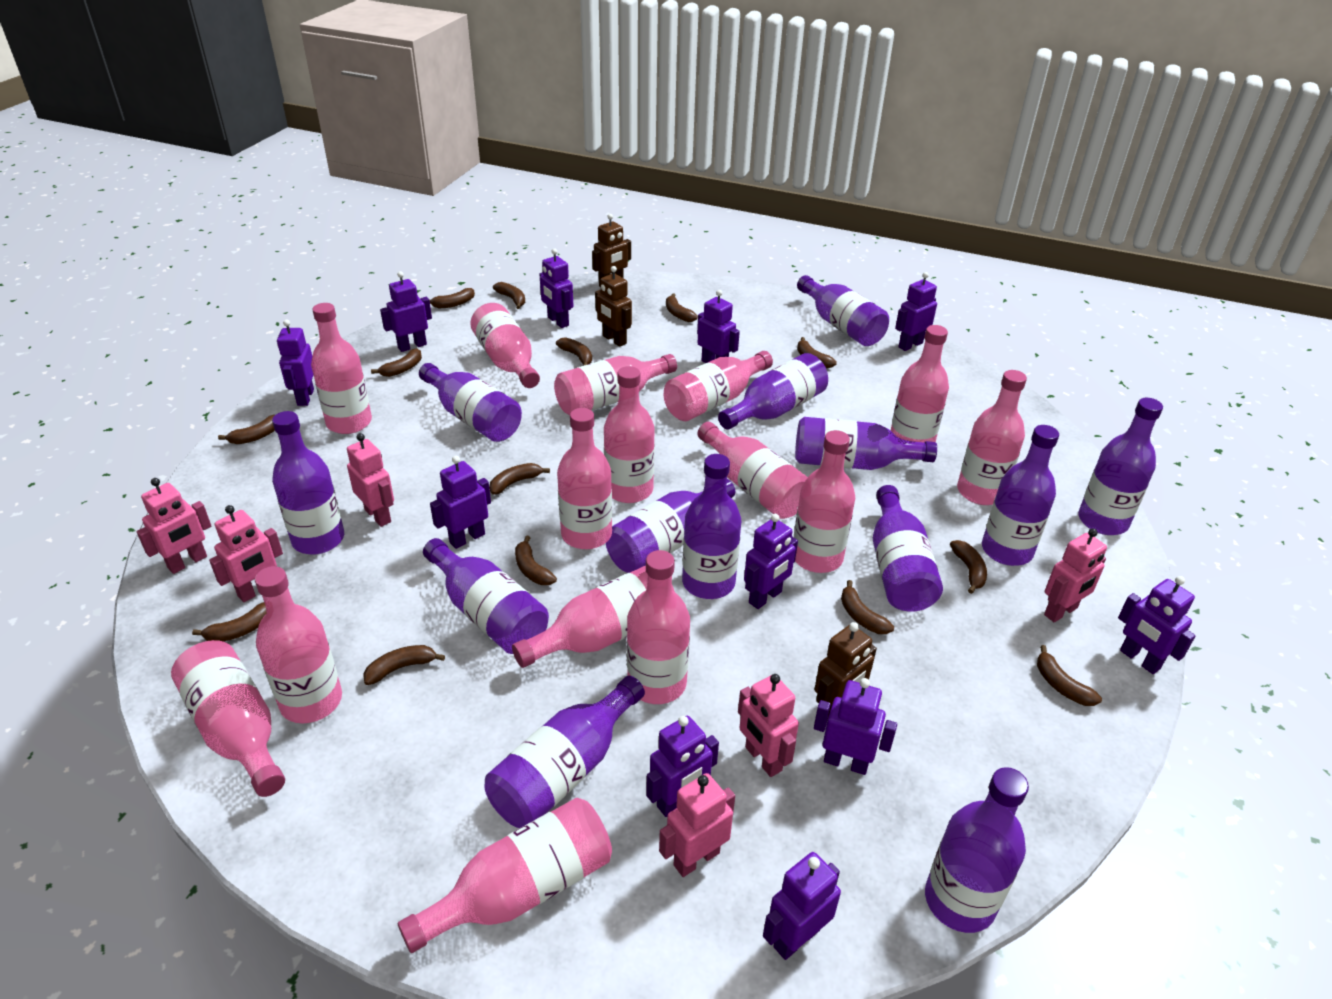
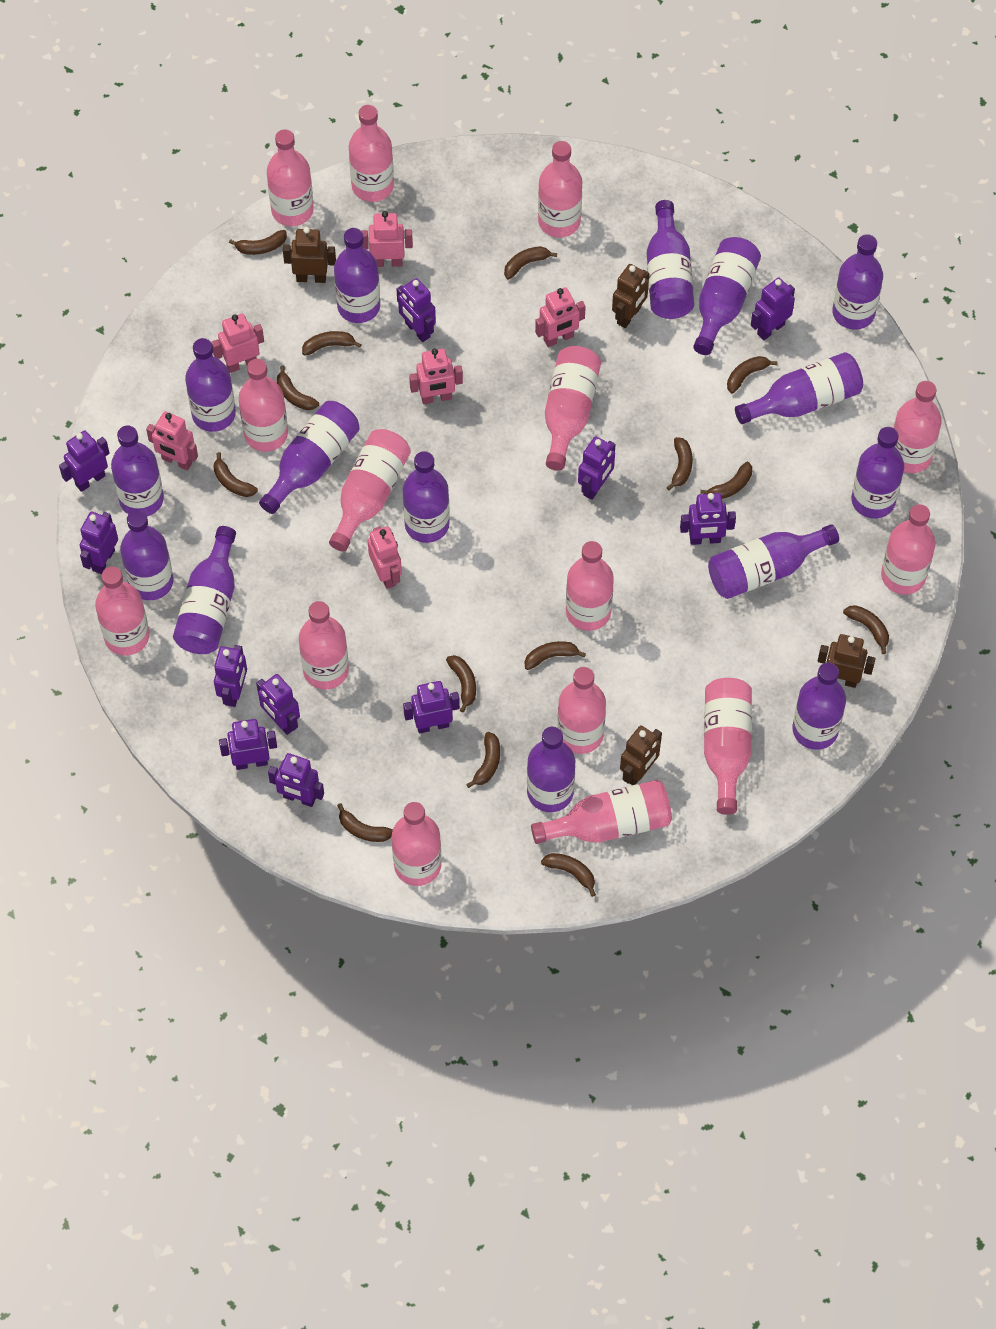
brown robot: 3 -> 4
purple bottle: 13 -> 15

